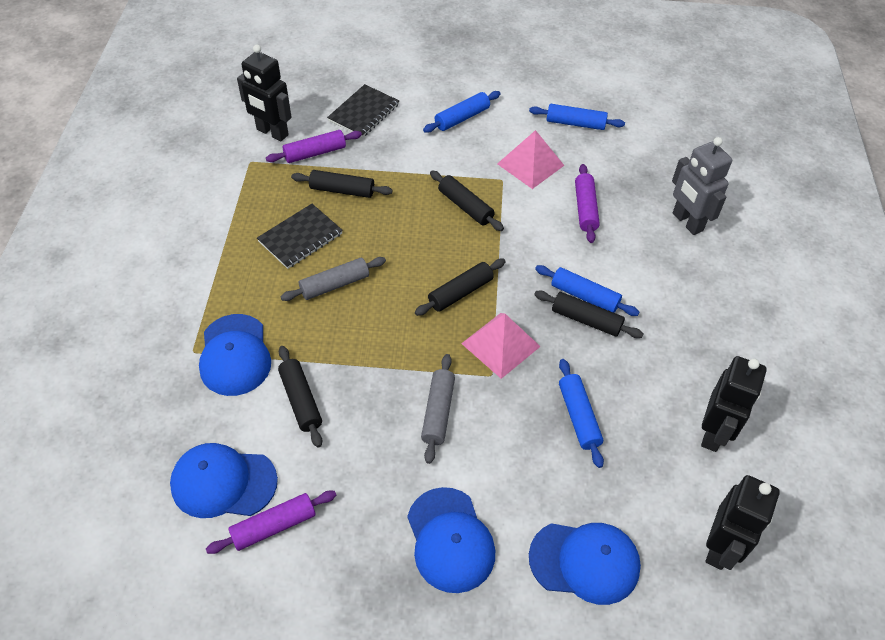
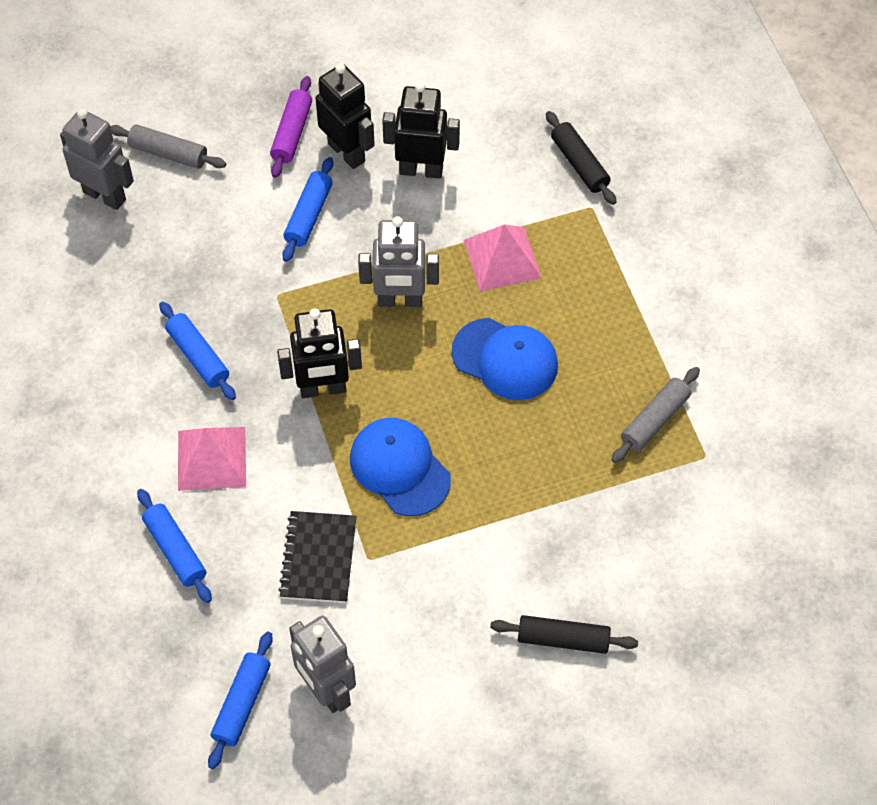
black notebook: 2 -> 1
black rolling pin: 5 -> 2
blue cap: 4 -> 2
grey robot: 1 -> 3
purple rolling pin: 3 -> 1

